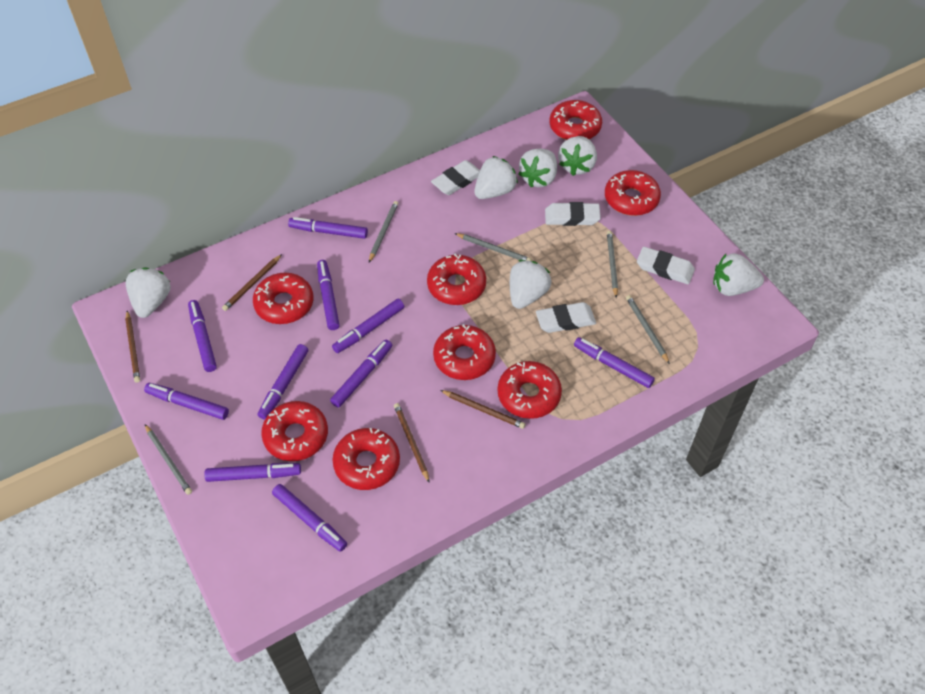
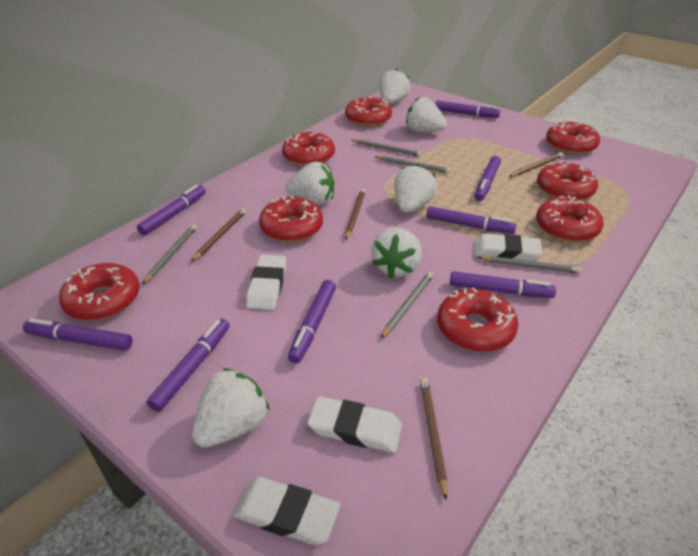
purple marker: 10 -> 8

